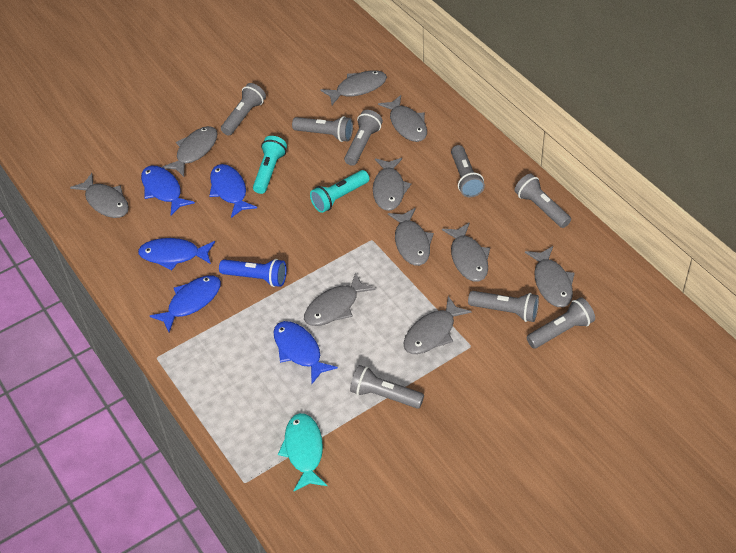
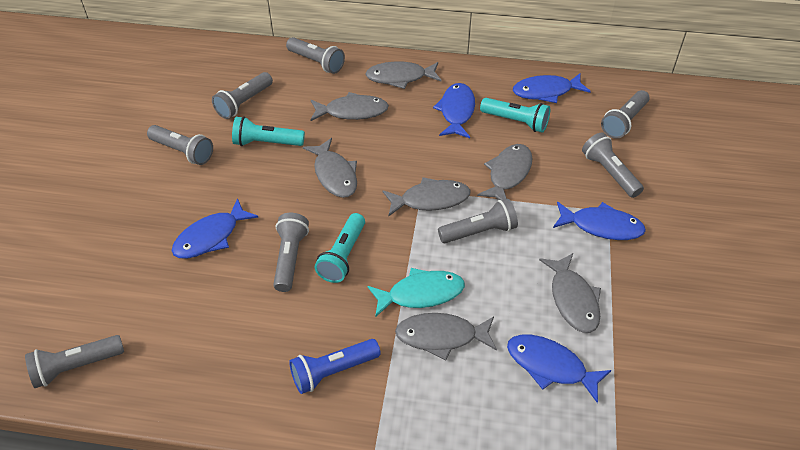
grey fish: 10 -> 7
turquoise flashlight: 2 -> 3

